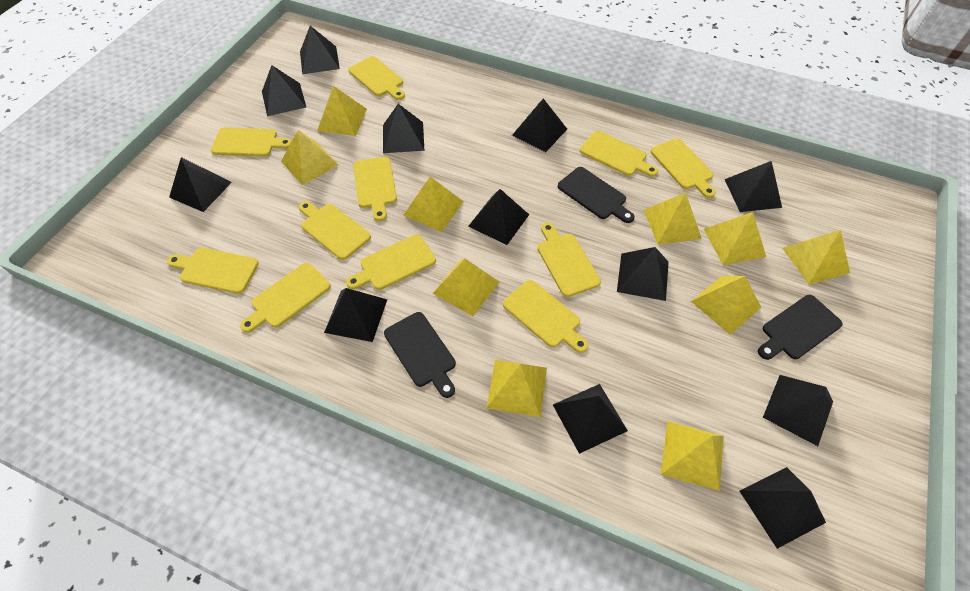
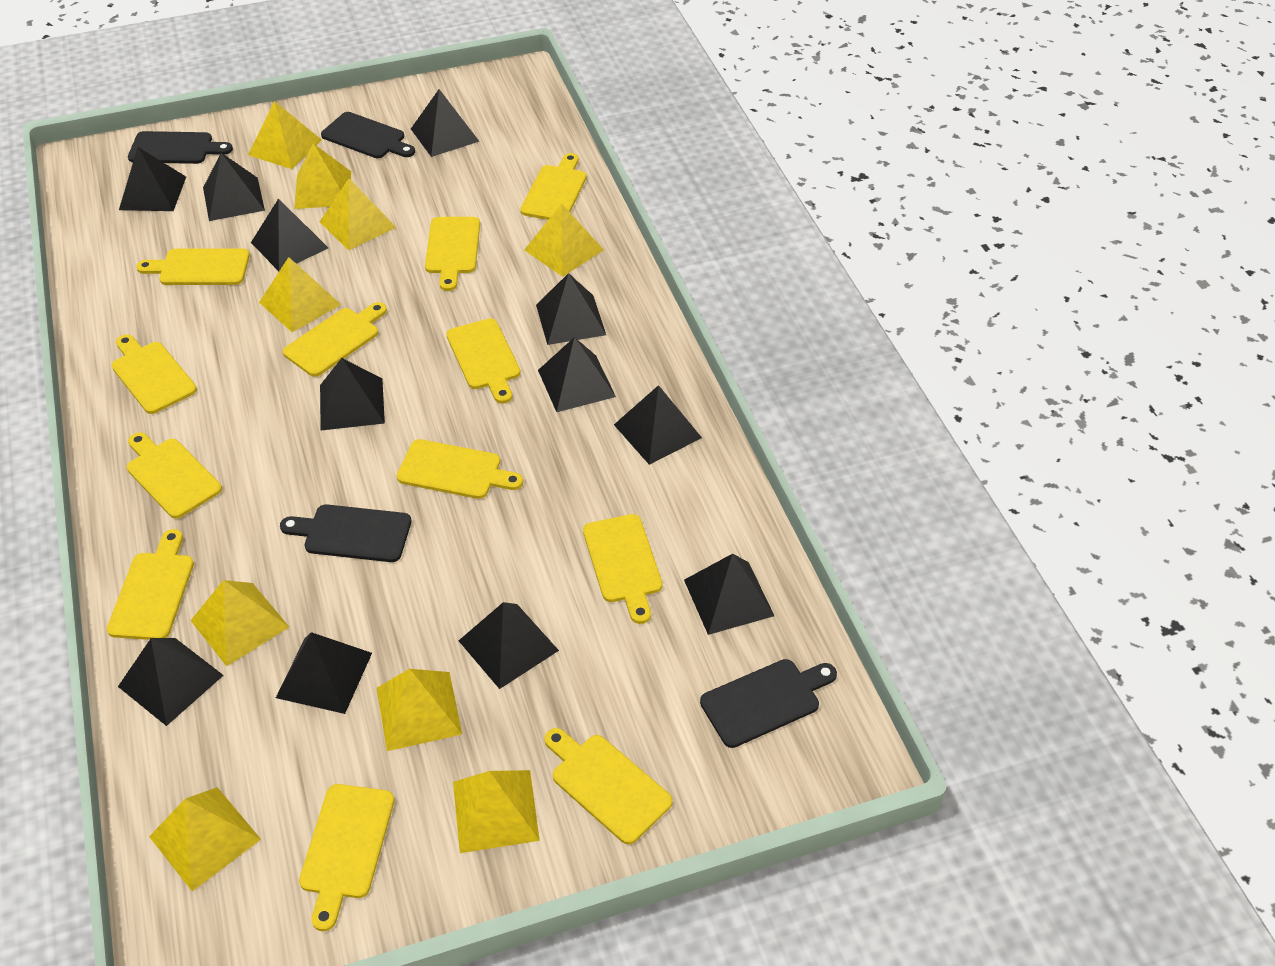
black cutting board: 3 -> 4
yellow cutting board: 11 -> 12
yellow pyramid: 10 -> 9

